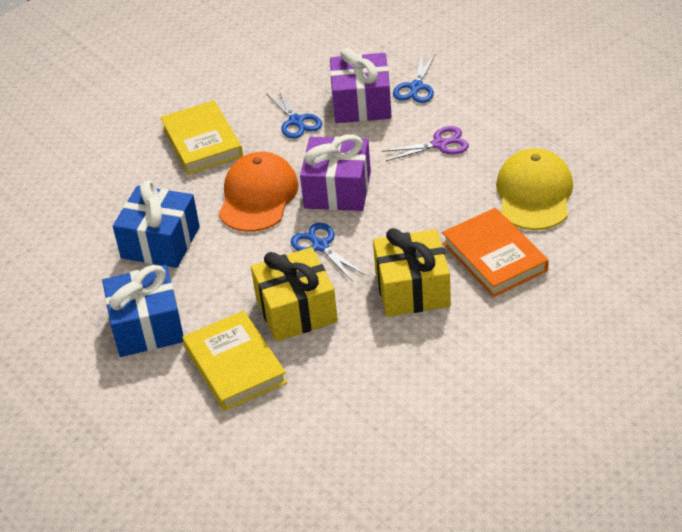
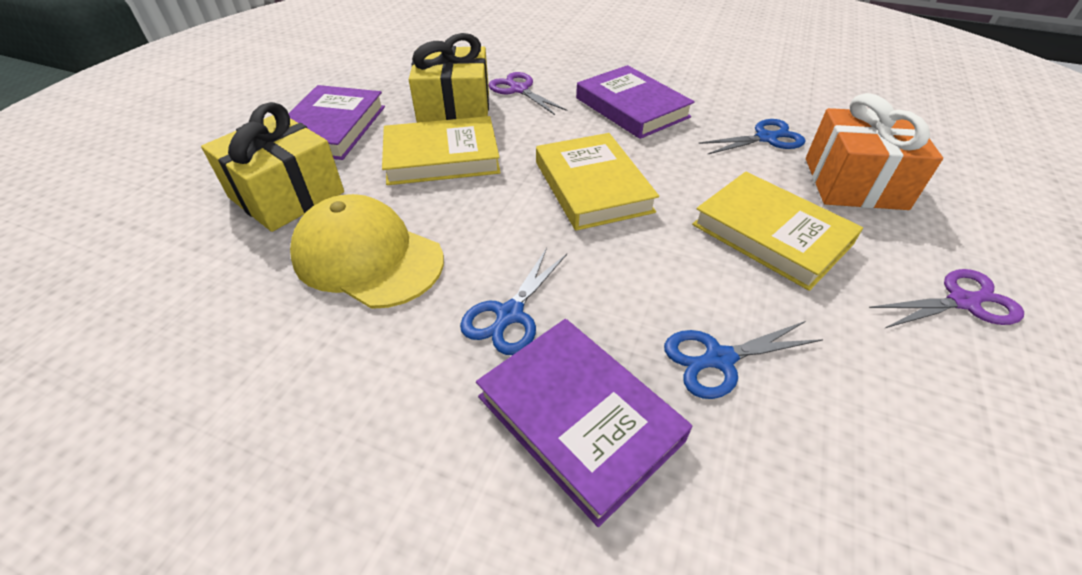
blue gift: 2 -> 0
orange book: 1 -> 0
orange cap: 1 -> 0
orange gift: 0 -> 1
purple book: 0 -> 3
purple gift: 2 -> 0
purple scissors: 1 -> 2
yellow book: 2 -> 3

